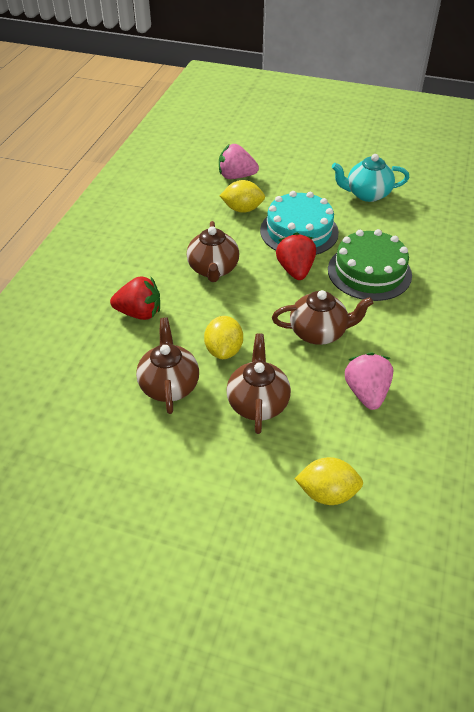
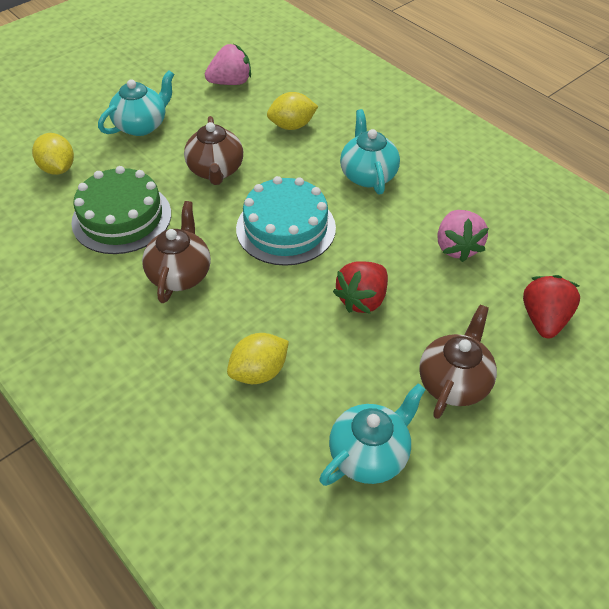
brown teapot: 4 -> 3
turquoise teapot: 1 -> 3

